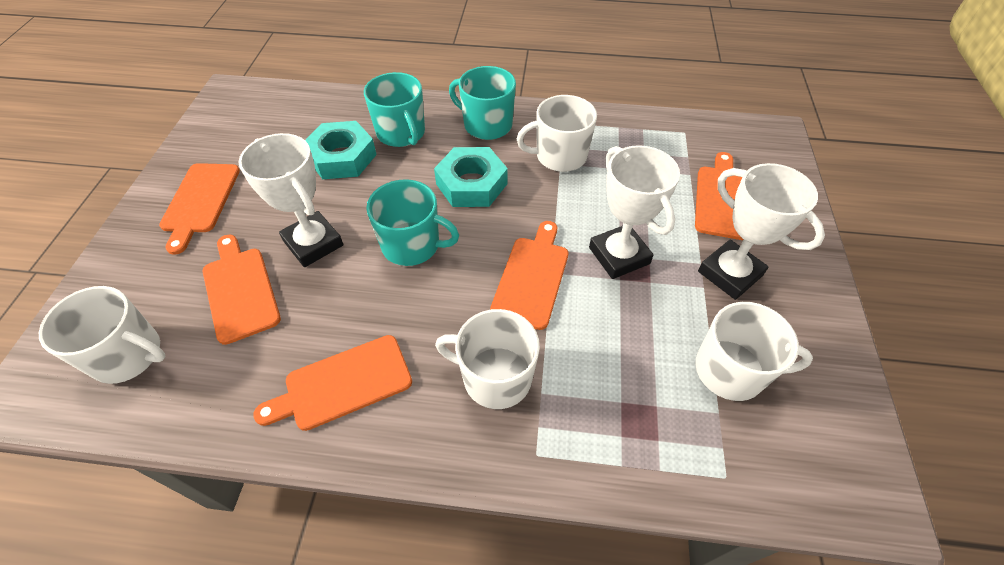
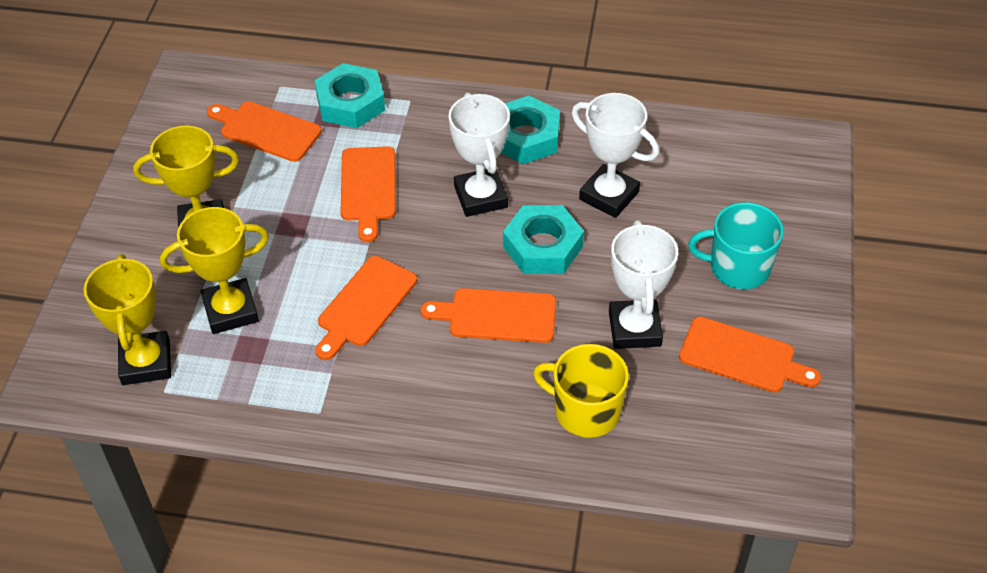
turquoise mug: 3 -> 1
turquoise nut: 2 -> 3
white mug: 4 -> 0
yellow mug: 0 -> 1
yellow trophy: 0 -> 3

